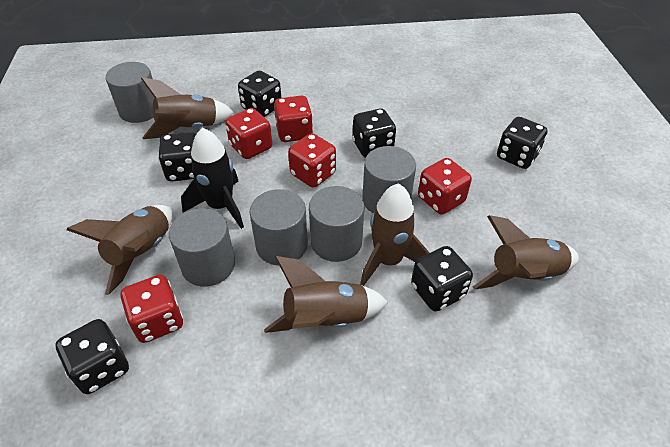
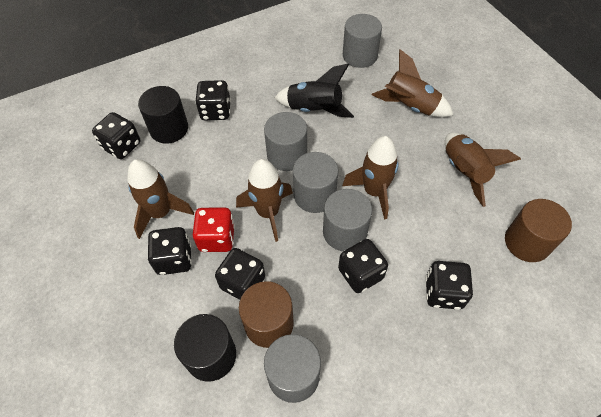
black cylinder: 0 -> 2
brown cylinder: 0 -> 2
red dice: 5 -> 1

